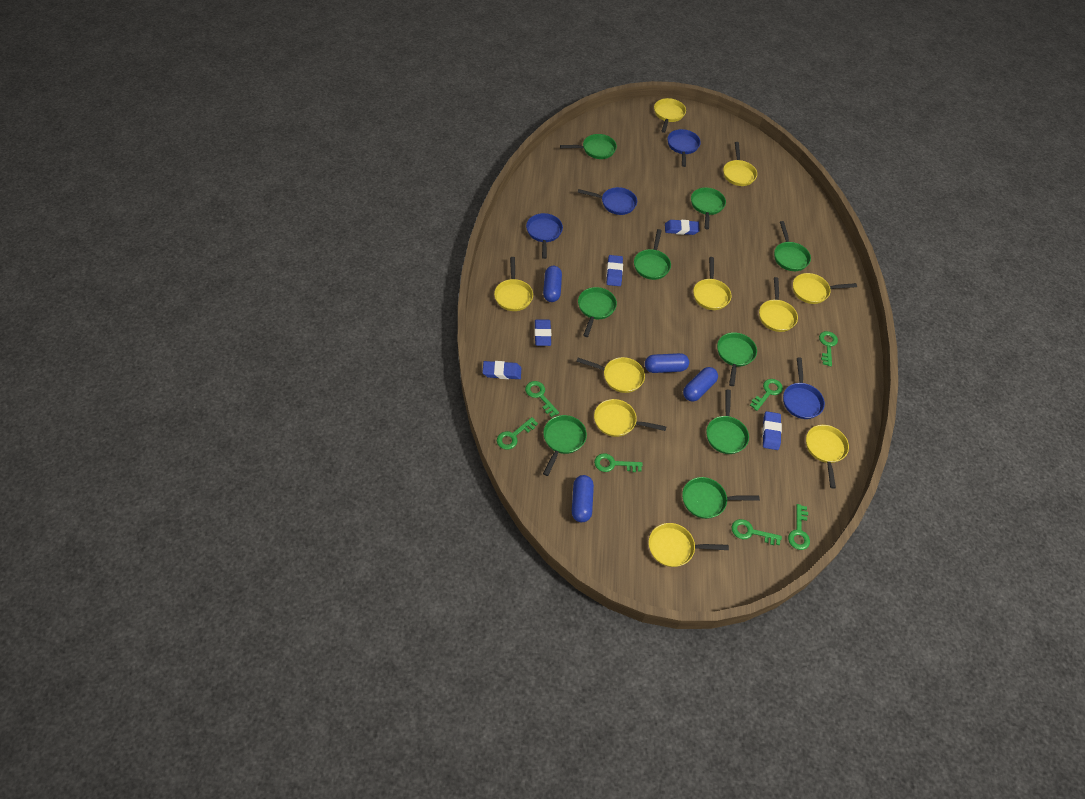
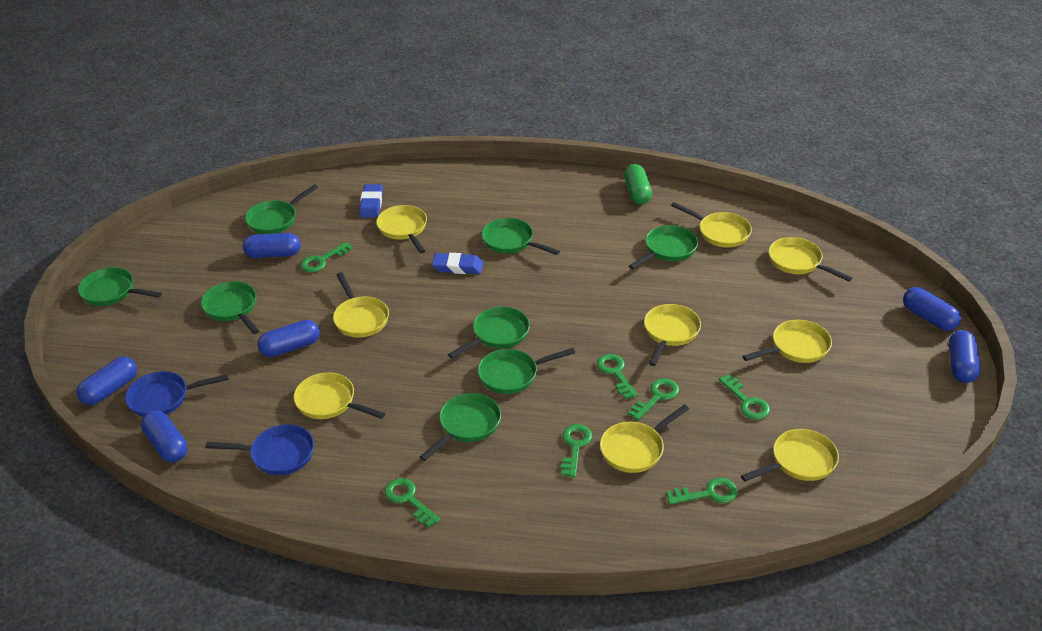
blue capsule: 4 -> 6
blue eraser: 5 -> 2
blue pan: 4 -> 2
green capsule: 0 -> 1
green pan: 9 -> 8
yellow pan: 10 -> 9

